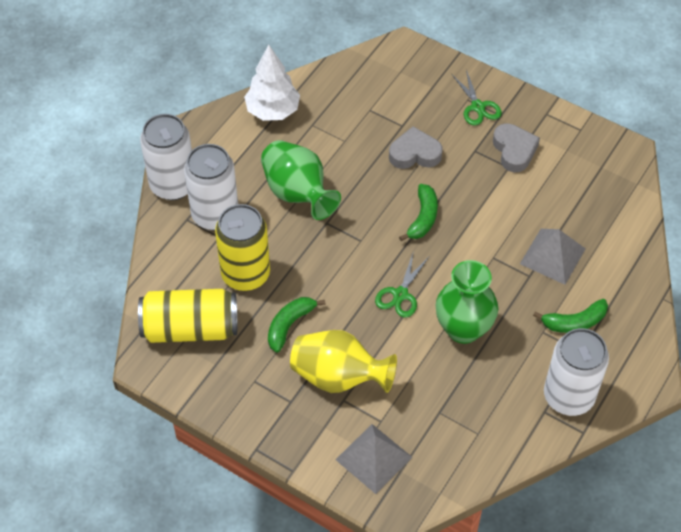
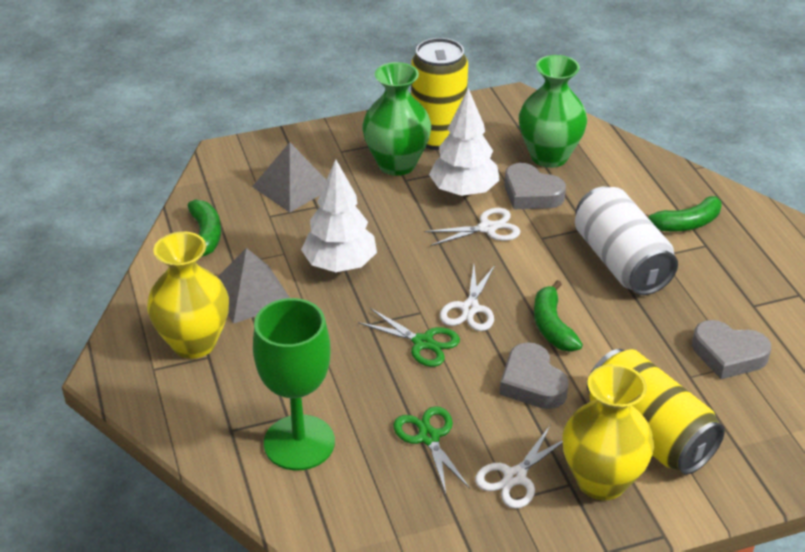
green goblet: 0 -> 1
grey heart: 2 -> 3
white can: 3 -> 1
white scissors: 0 -> 3
white tree: 1 -> 2
yellow vase: 1 -> 2

